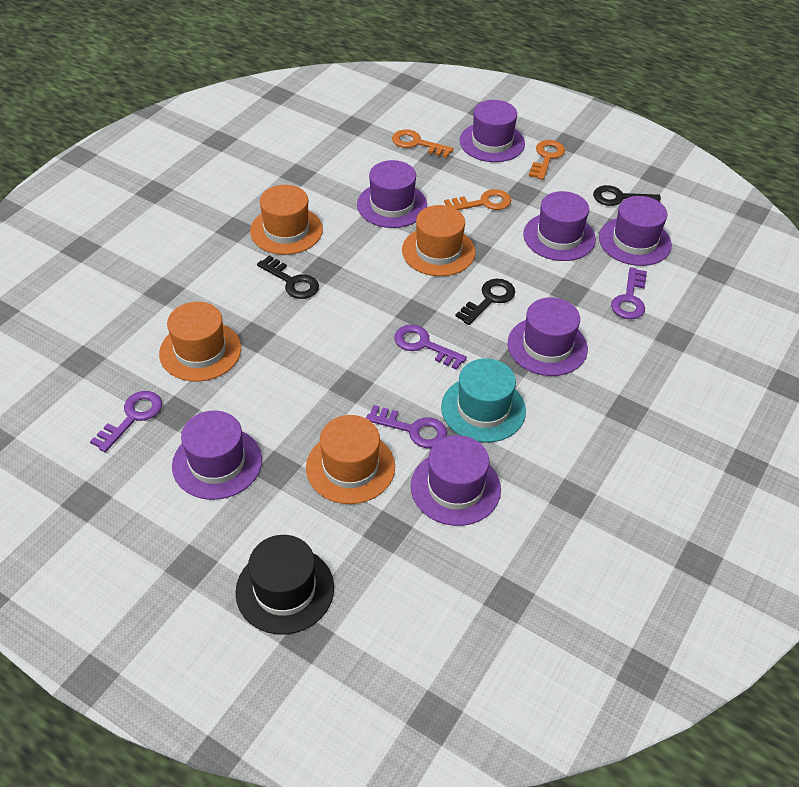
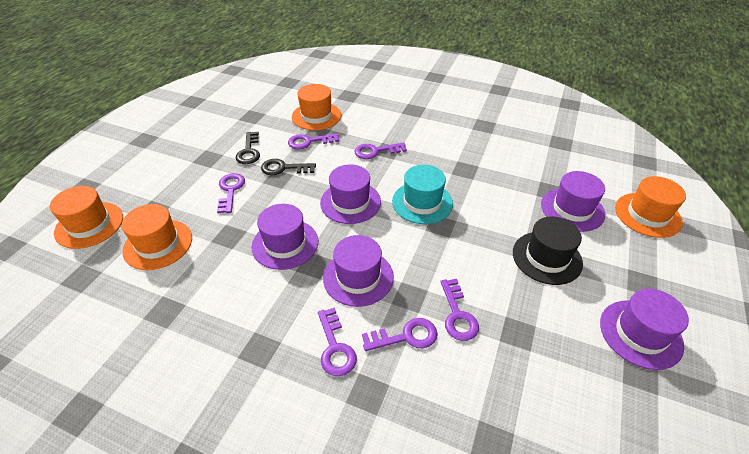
black key: 3 -> 2
orange key: 3 -> 0
purple hat: 7 -> 5
purple key: 4 -> 6

